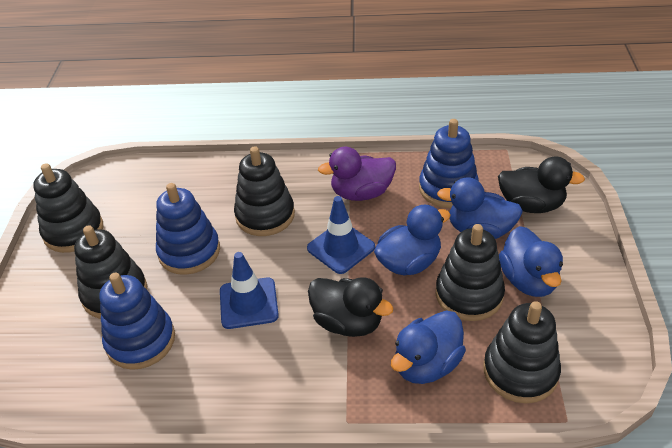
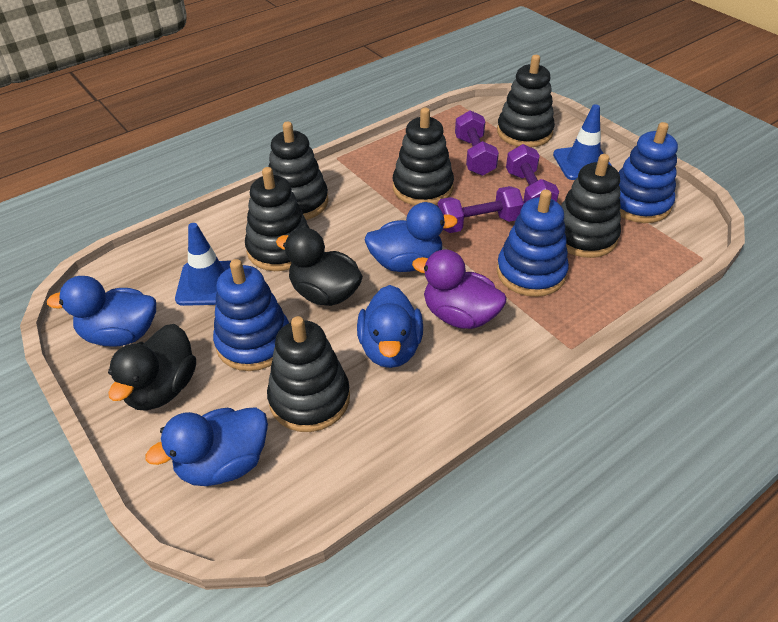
black stacking toy: 5 -> 6
purple dumbbell: 0 -> 3

